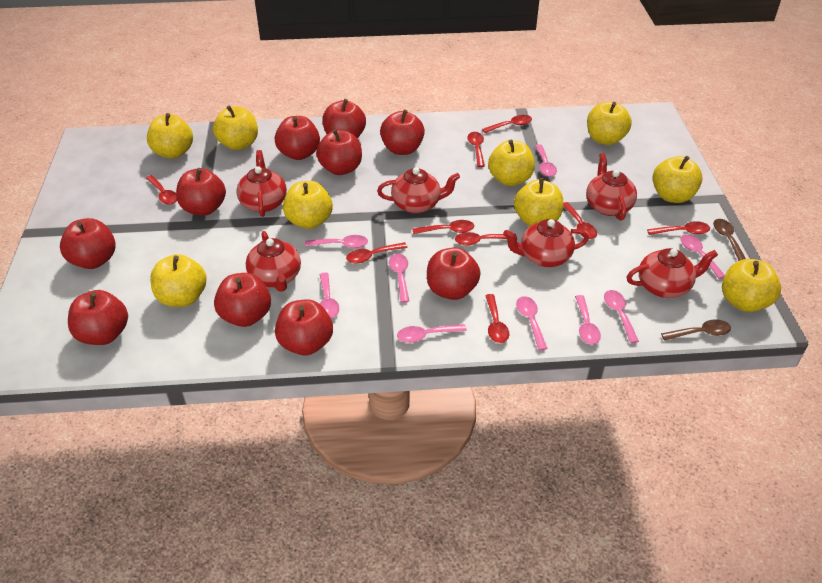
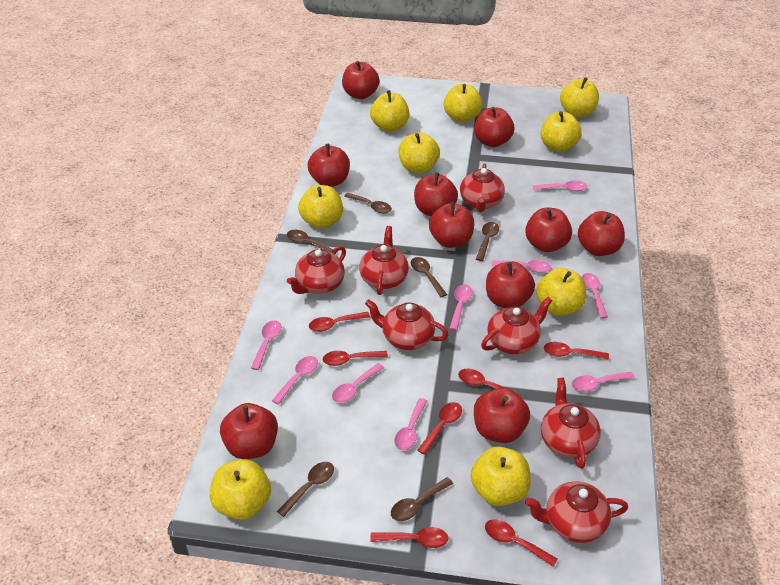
brown spoon: 2 -> 6
red spoon: 9 -> 7
red teapot: 6 -> 7

